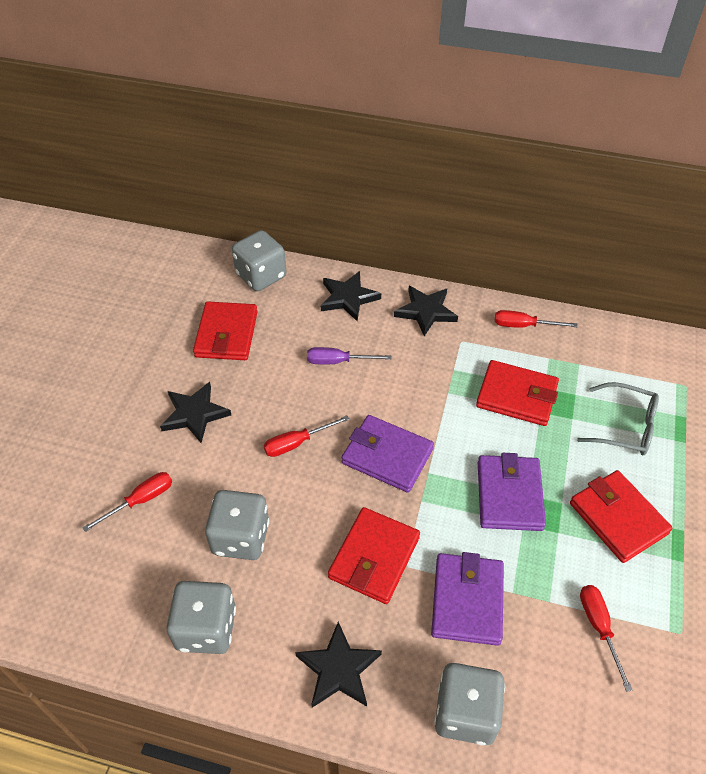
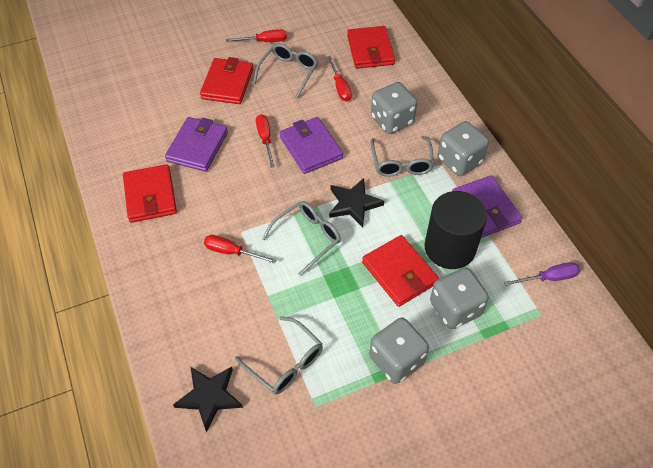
black cylinder: 0 -> 1
black star: 4 -> 2
grey glasses: 1 -> 4

